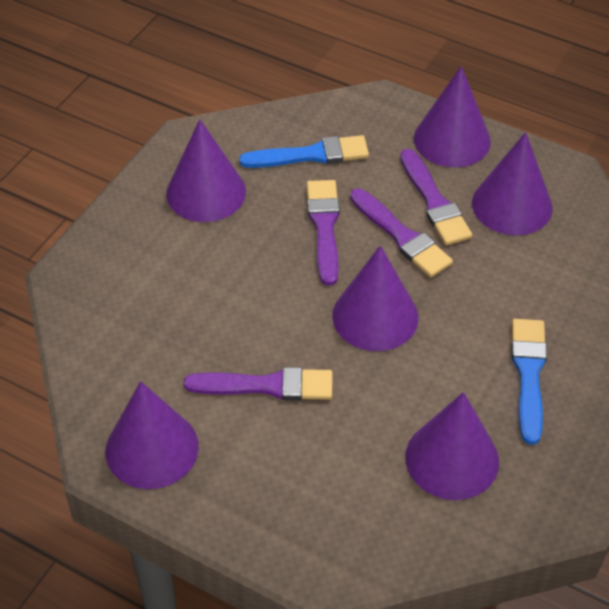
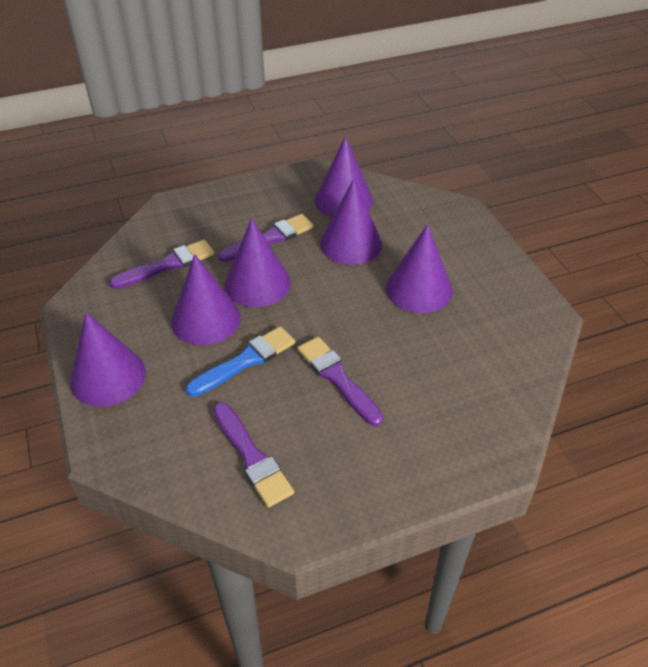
blue brush: 2 -> 1

